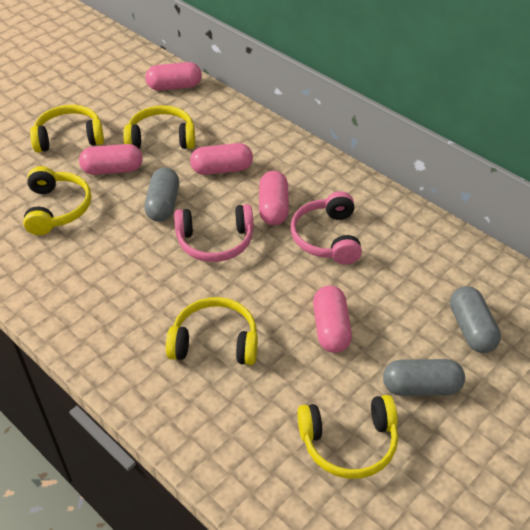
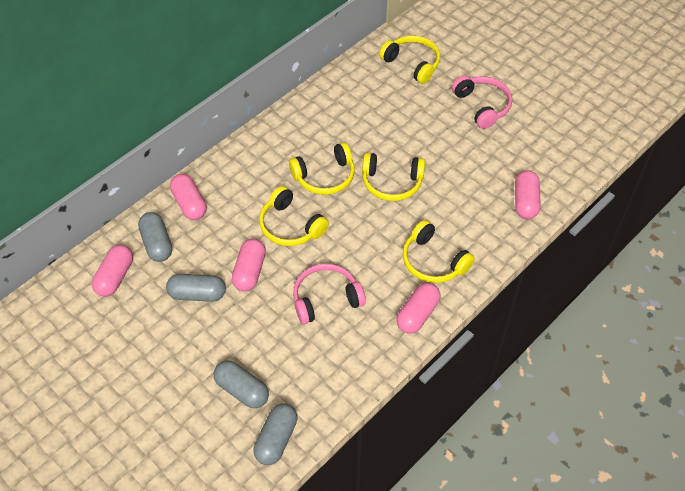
grey capsule: 3 -> 4

